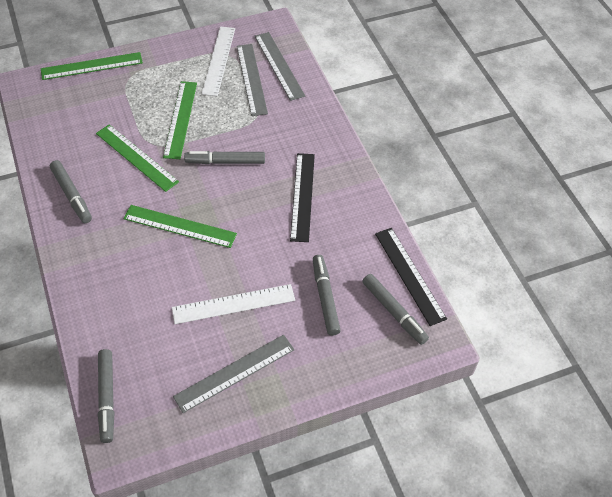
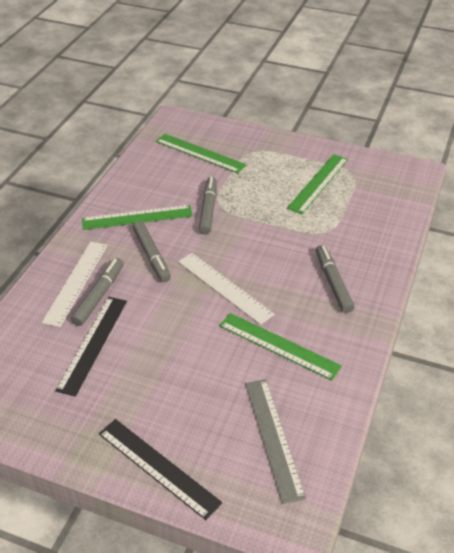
grey marker: 5 -> 4
grey ruler: 3 -> 1

